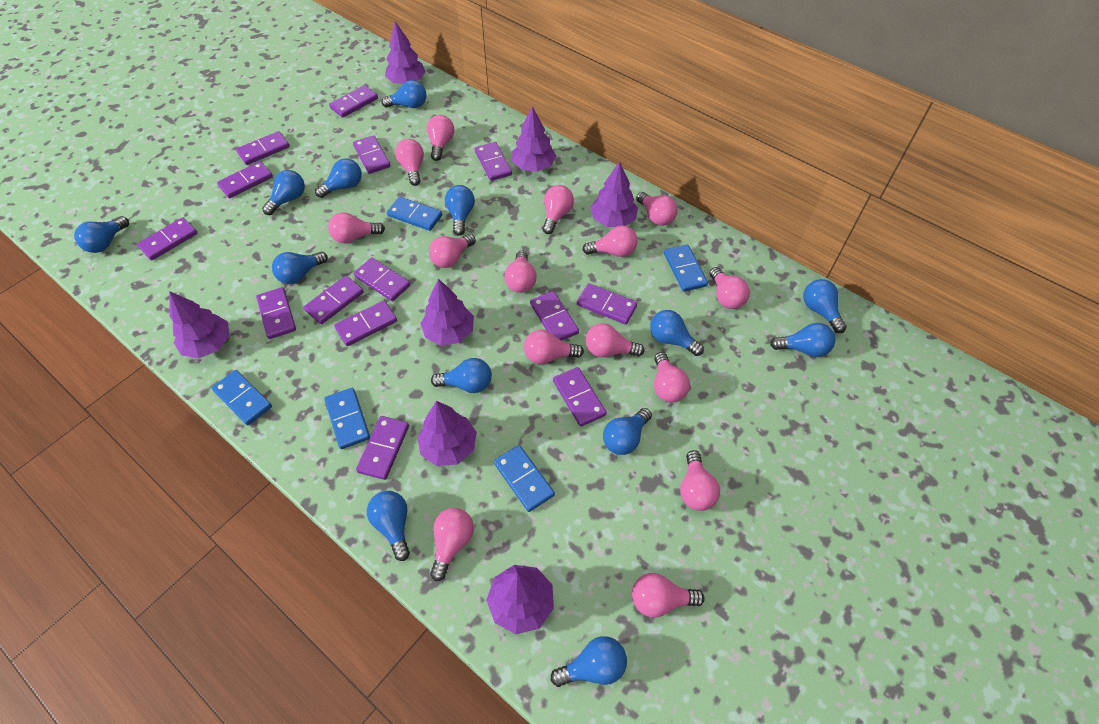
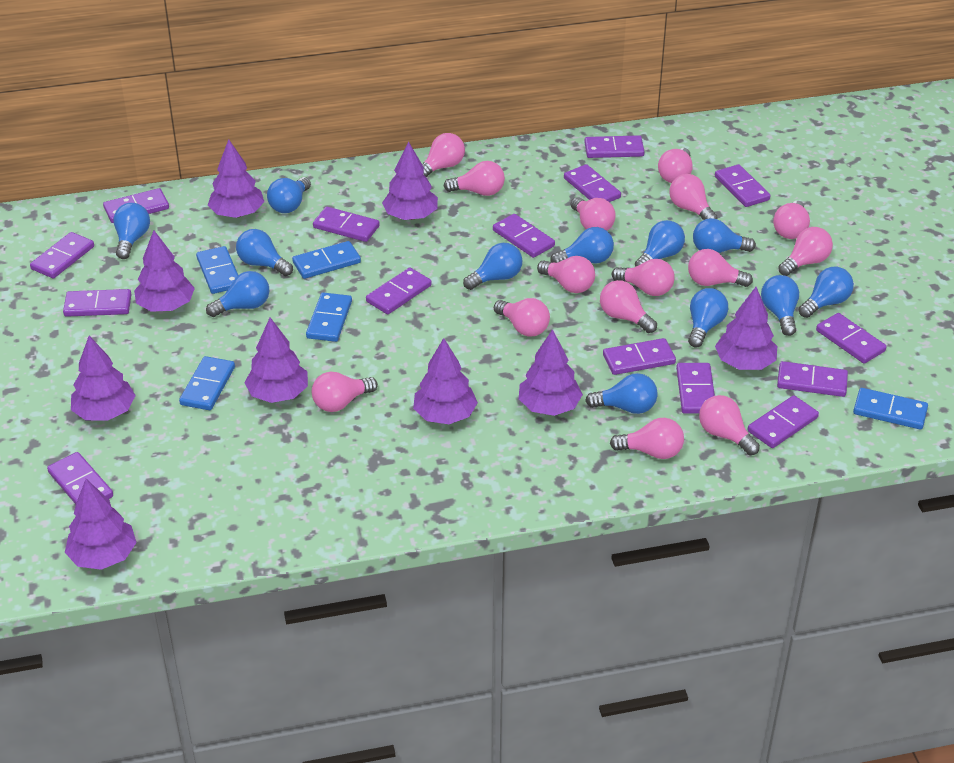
blue light bulb: 13 -> 12
purple domino: 14 -> 15
purple tree: 7 -> 9

